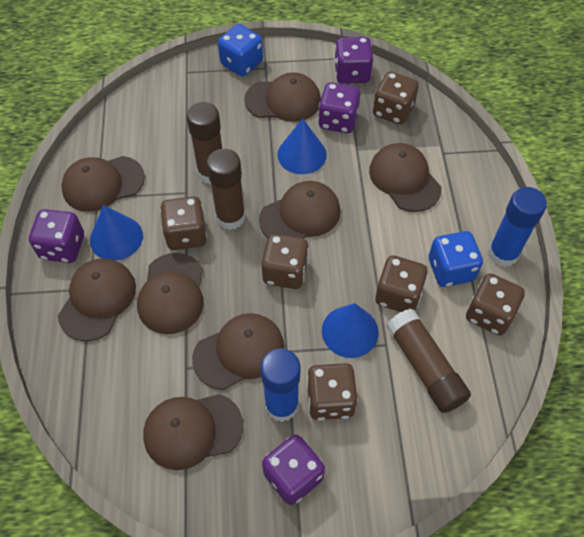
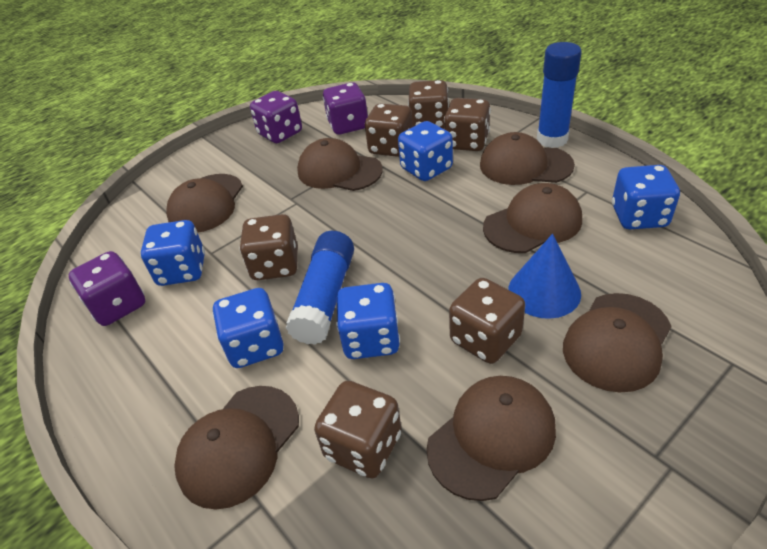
blue cone: 3 -> 1
blue dice: 2 -> 5
brown cap: 8 -> 7
brown glue stick: 3 -> 0
purple dice: 4 -> 3

